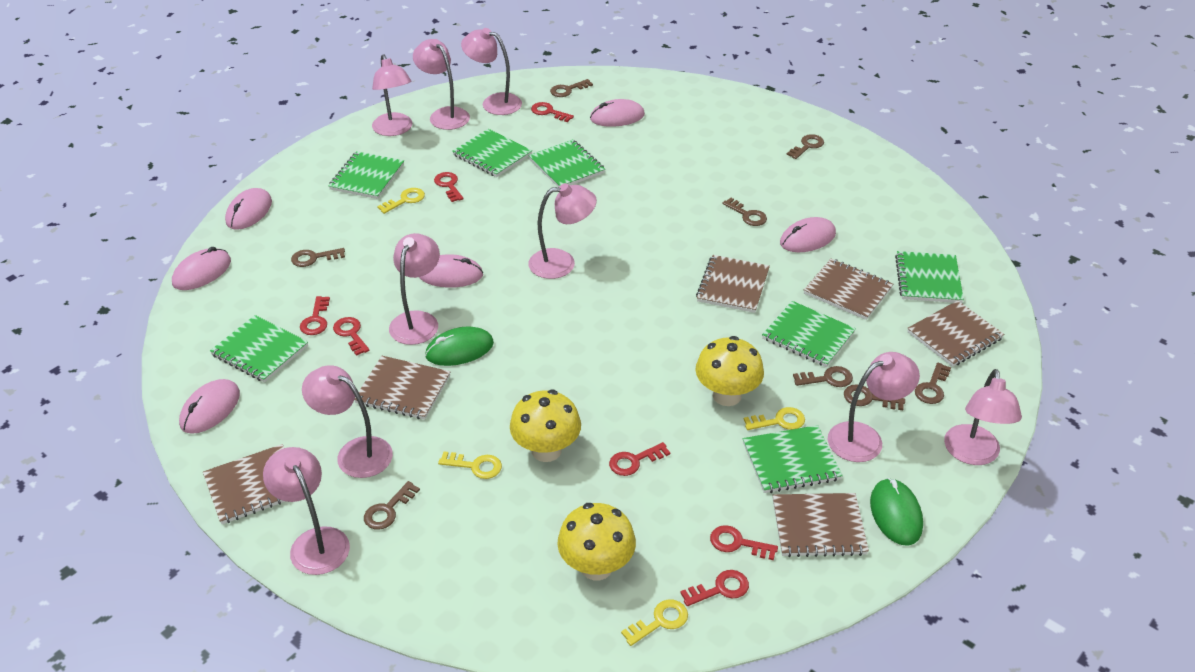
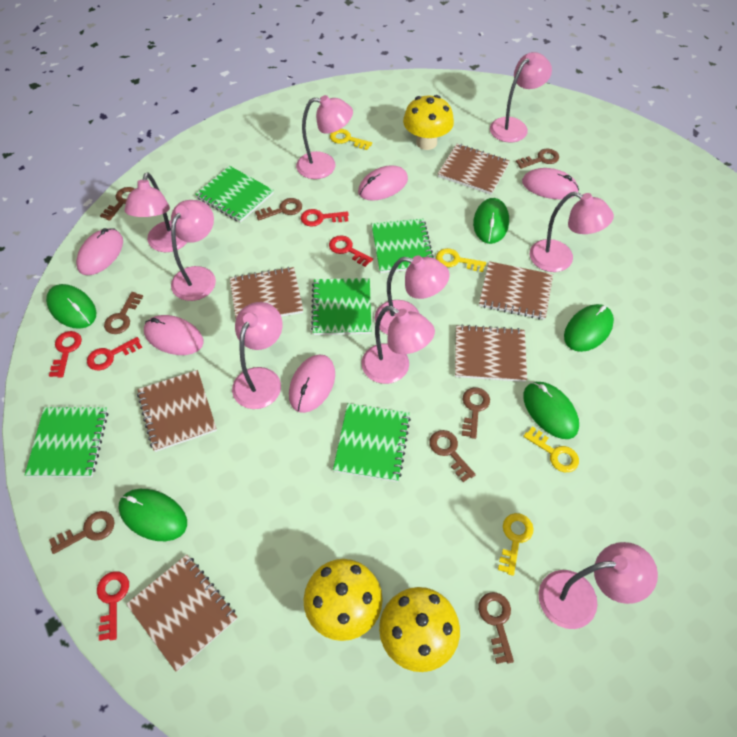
green mouse: 2 -> 5
green notebook: 7 -> 5
pink mouse: 6 -> 5
red key: 7 -> 5

